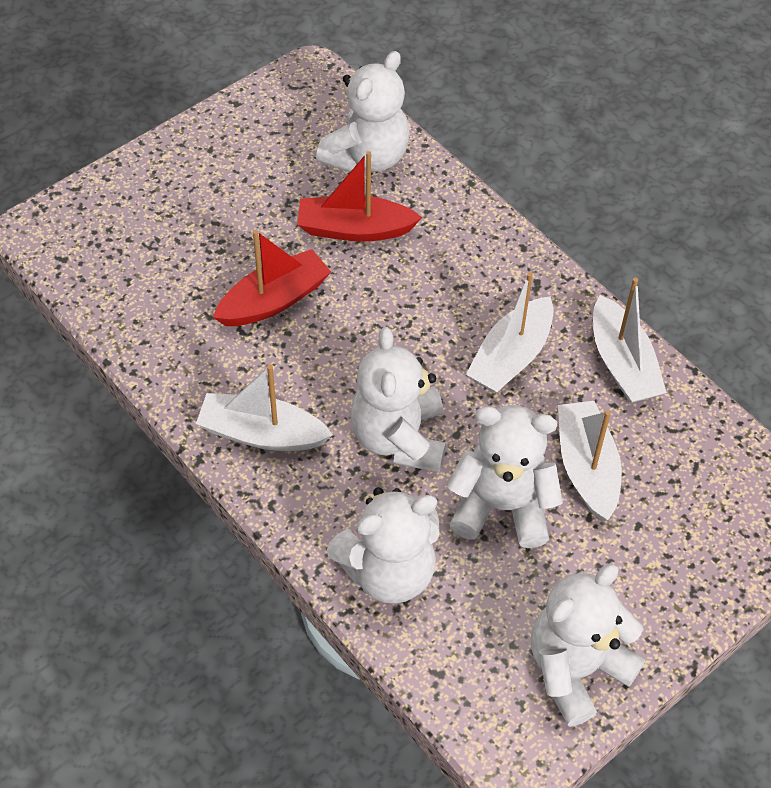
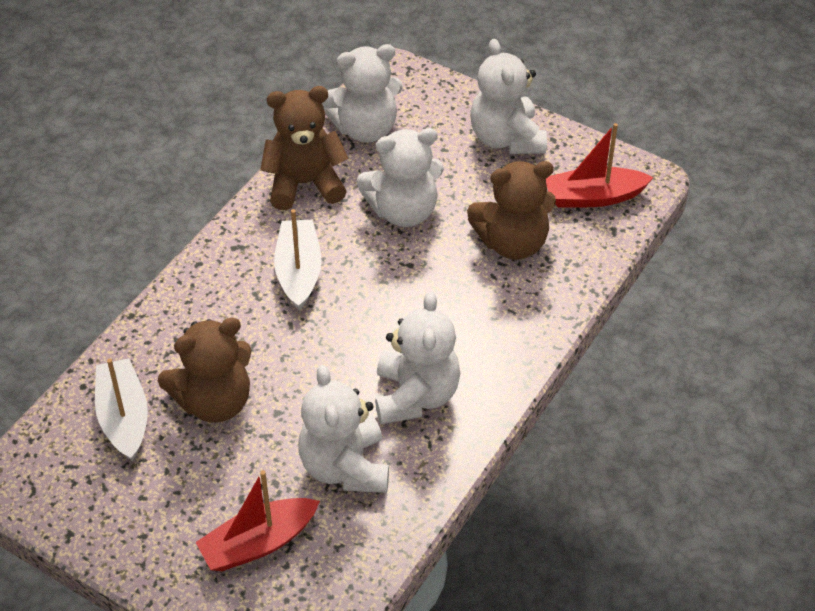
brown teddy bear: 0 -> 3
white boat: 4 -> 2

